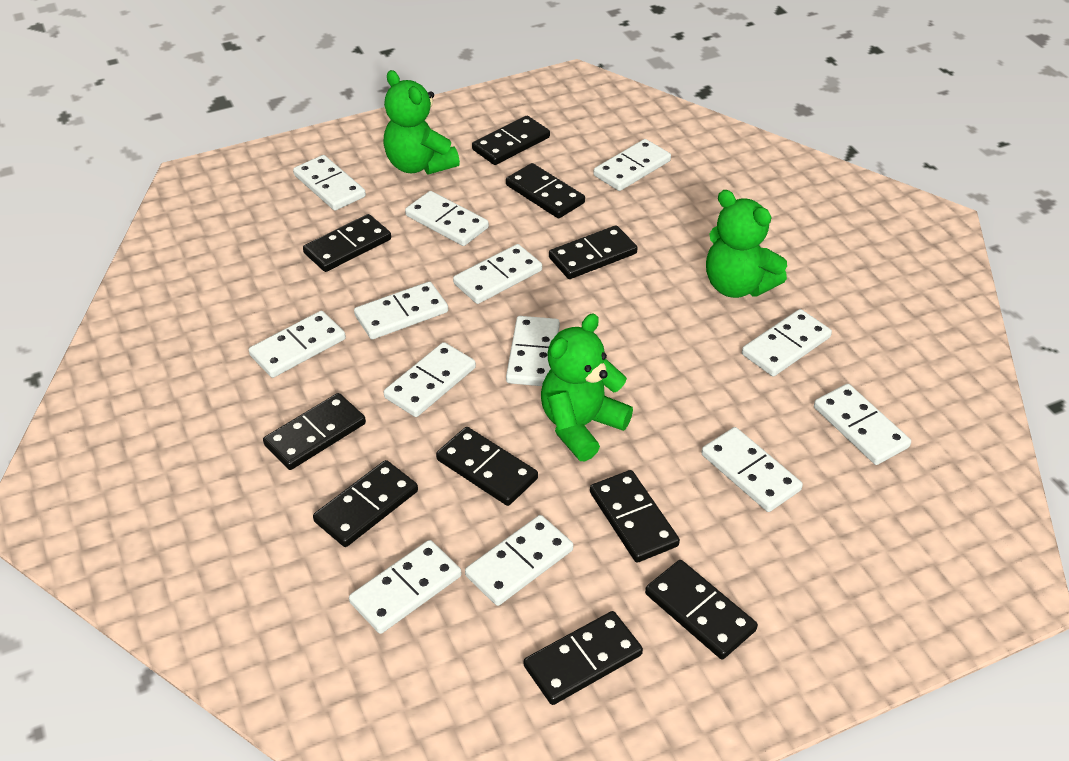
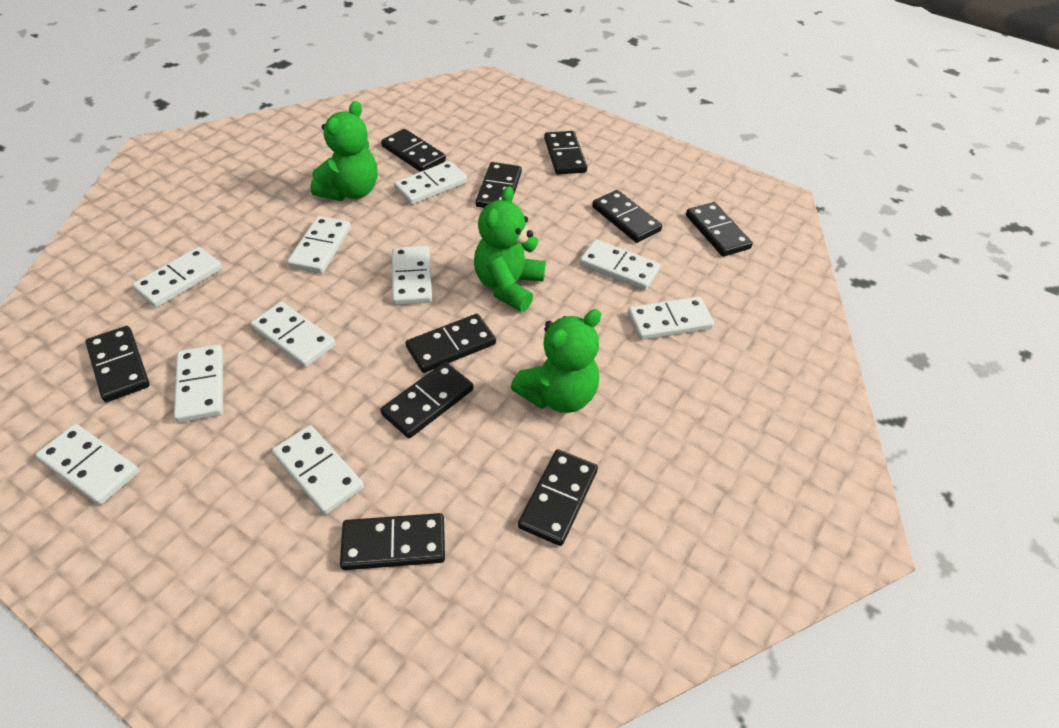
white domino: 13 -> 10

